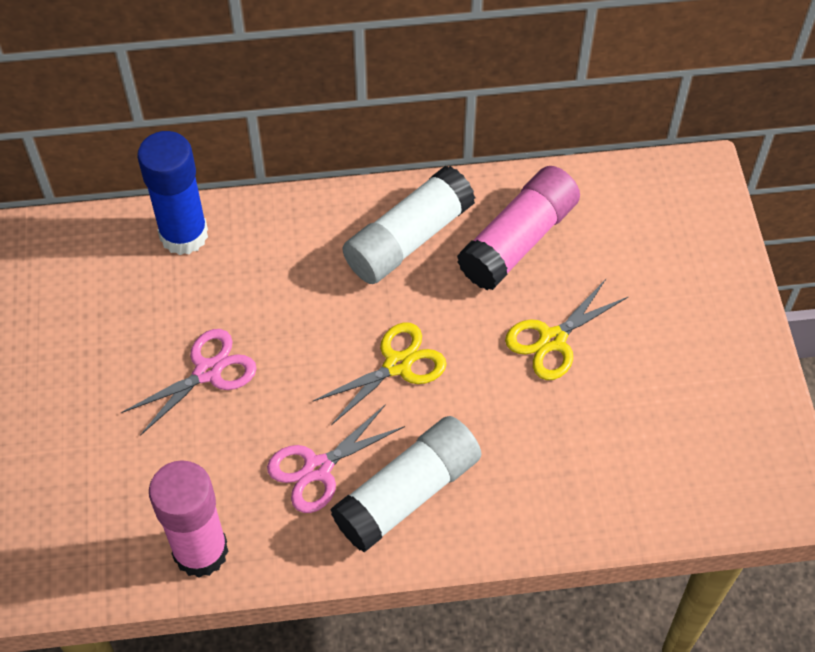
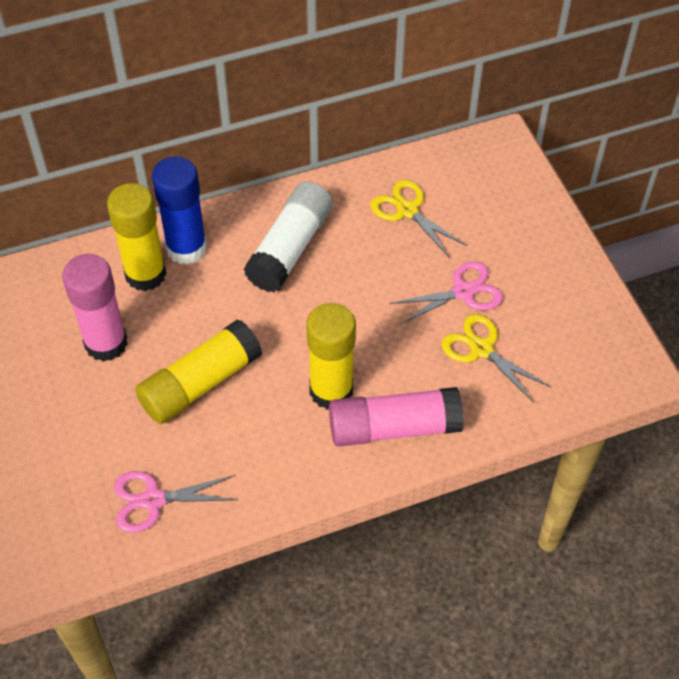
white glue stick: 2 -> 1
yellow glue stick: 0 -> 3

